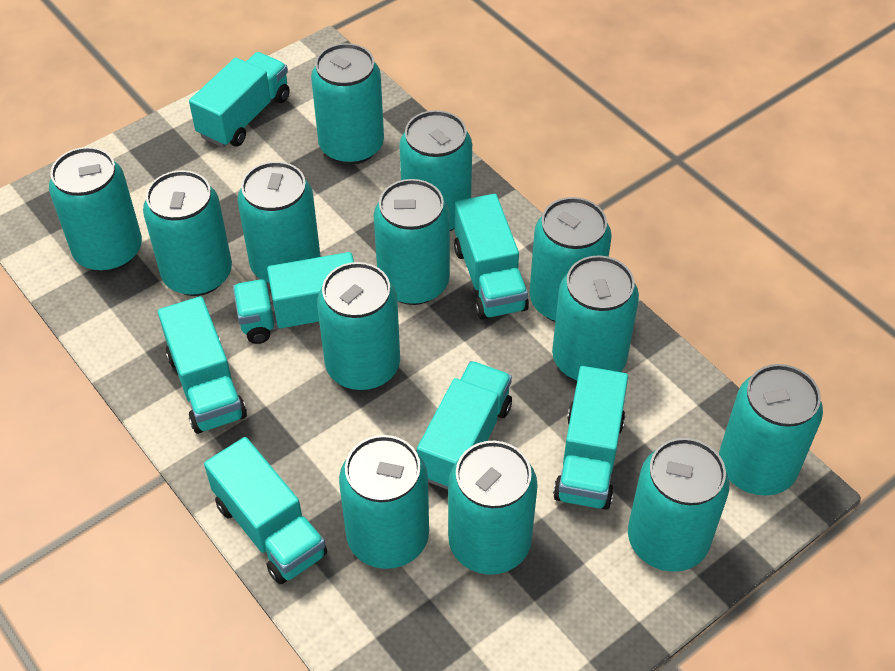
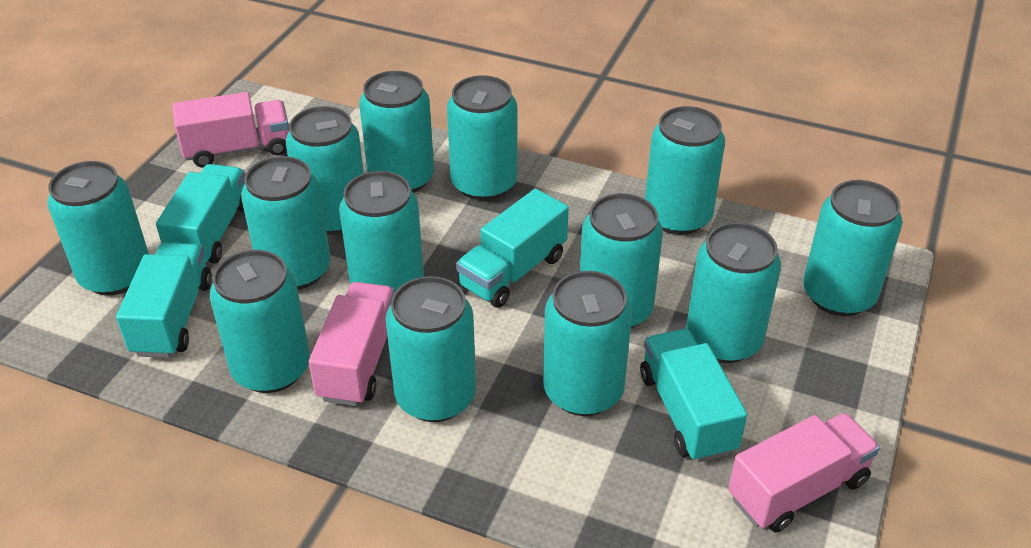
pink truck: 0 -> 3
turquoise truck: 7 -> 4

